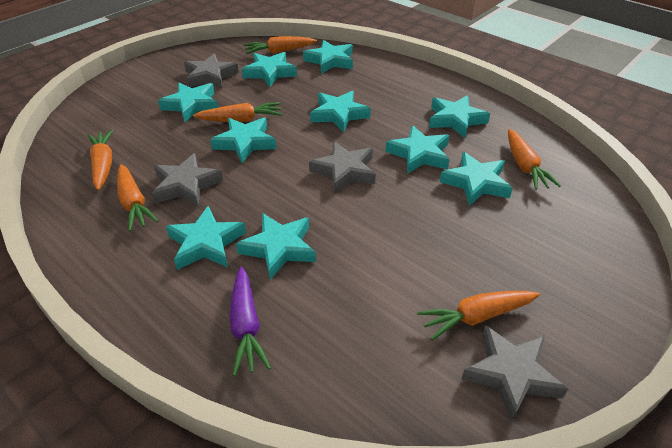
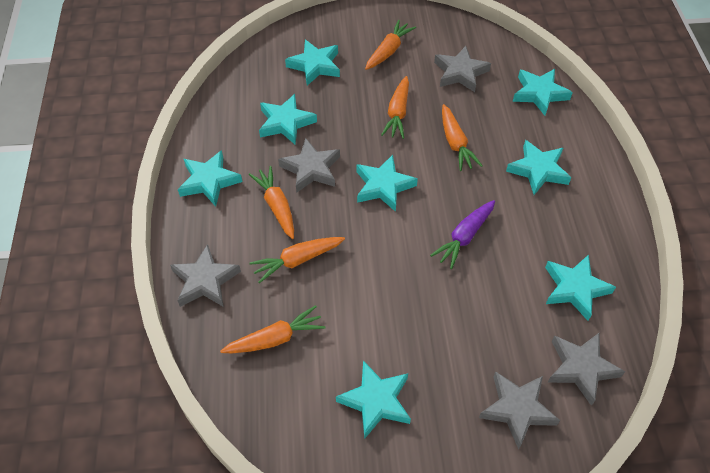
grey star: 4 -> 5
turquoise star: 10 -> 8

